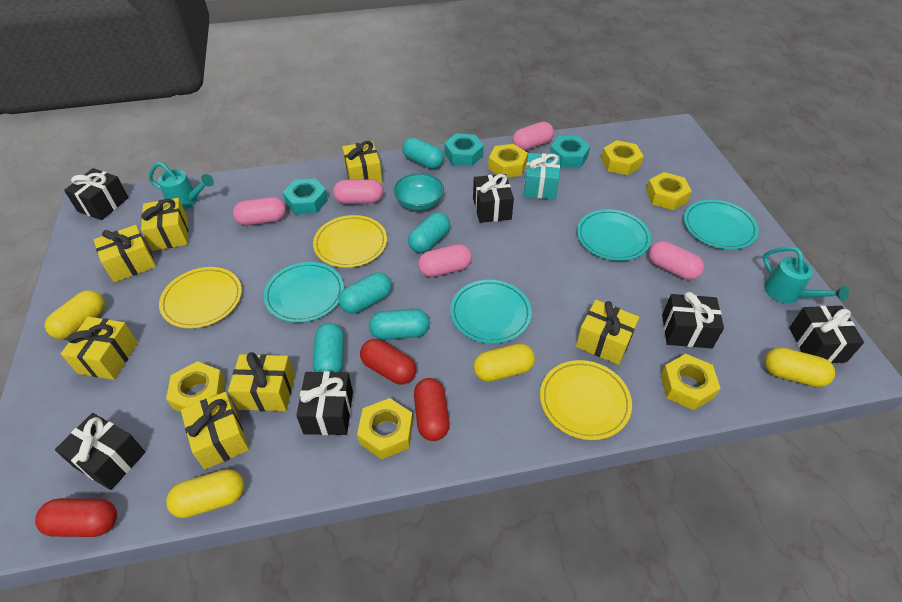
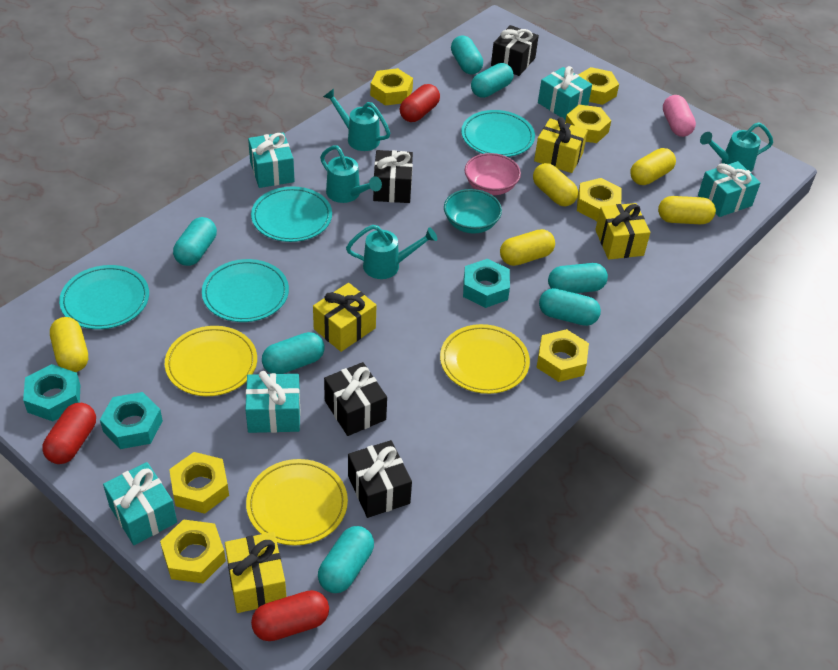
black gift: 6 -> 4
pink bowl: 0 -> 1
pink capsule: 5 -> 1
turquoise capsule: 5 -> 7
turquoise gift: 1 -> 5
turquoise watering can: 2 -> 4
yellow capsule: 4 -> 5
yellow gift: 7 -> 4
yellow nut: 6 -> 7

